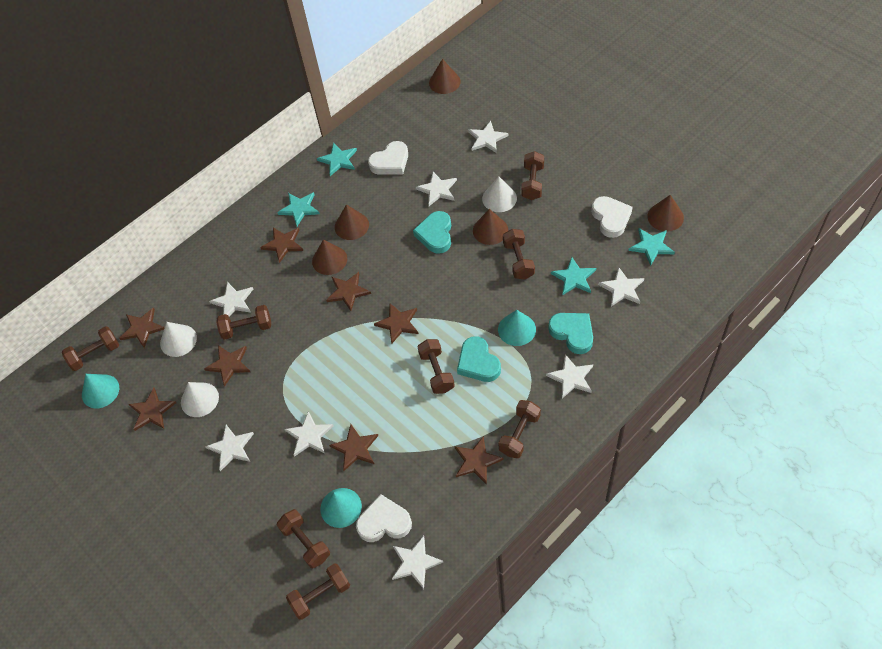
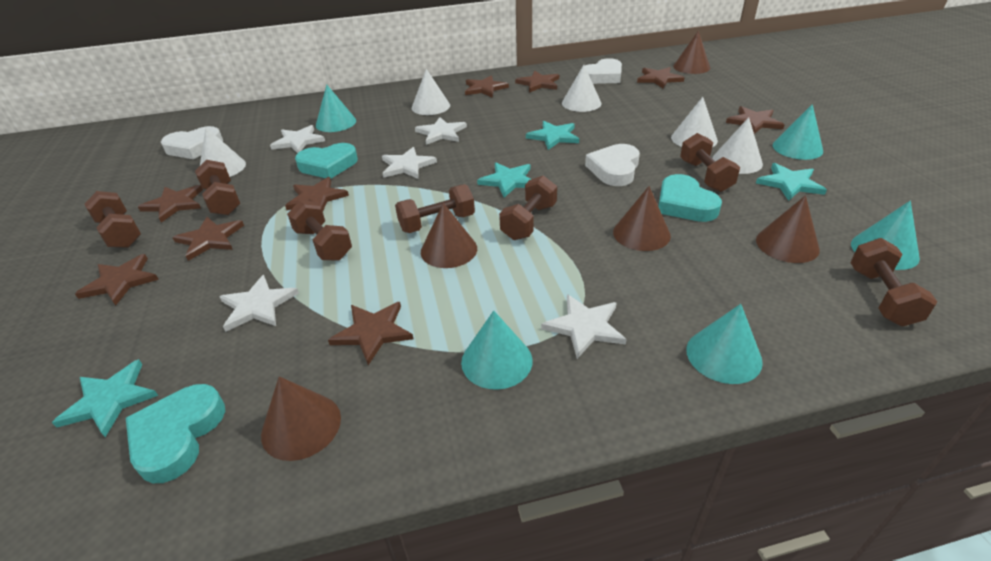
brown dumbbell: 8 -> 7
brown star: 8 -> 9
turquoise cone: 3 -> 5
white cone: 3 -> 5
white star: 8 -> 5

